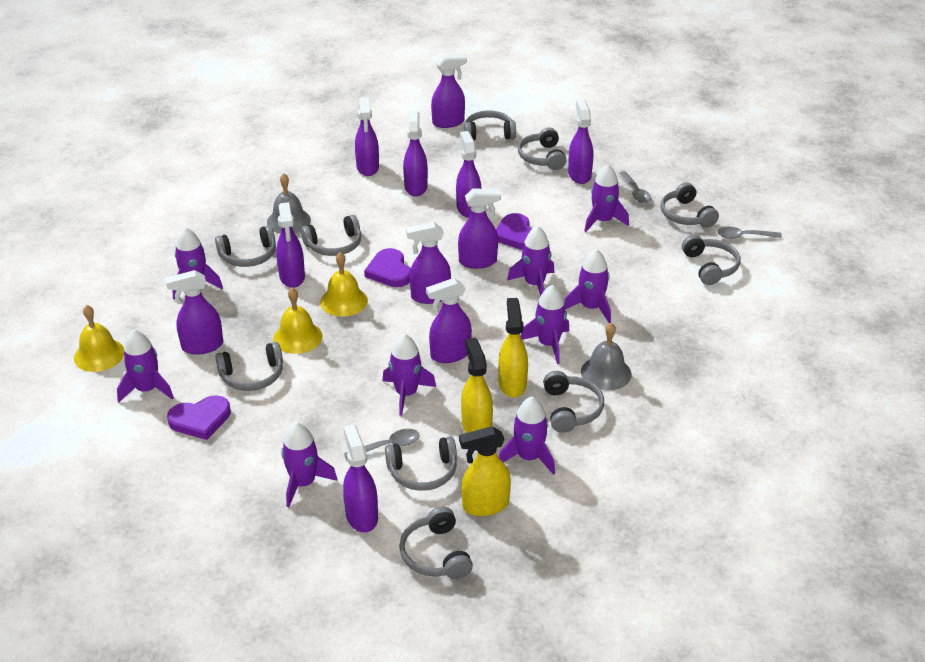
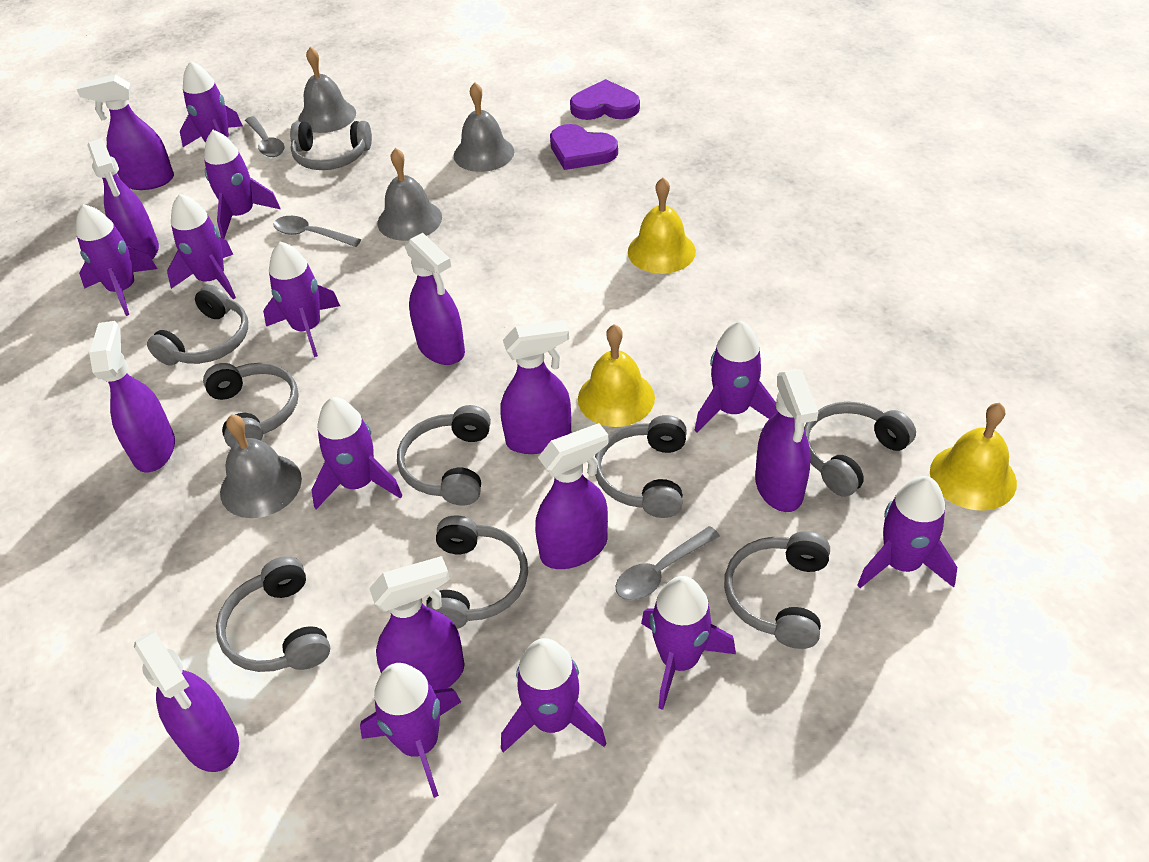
grey bell: 2 -> 4
grey headphones: 10 -> 9
purple heart: 3 -> 2
purple rocket: 9 -> 11
purple spray bottle: 11 -> 9
yellow spray bottle: 3 -> 0

